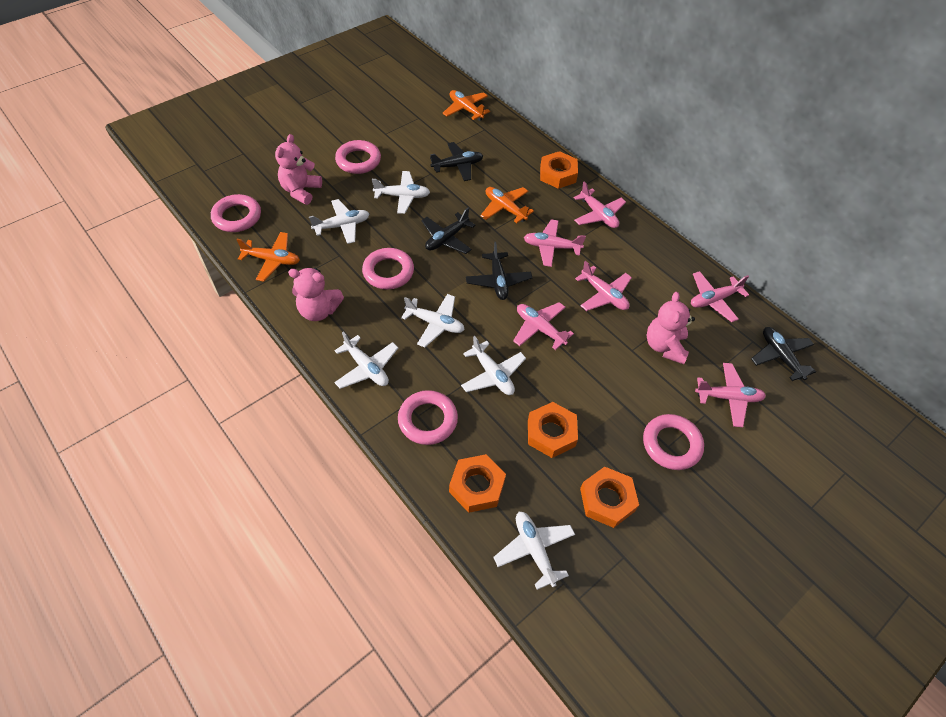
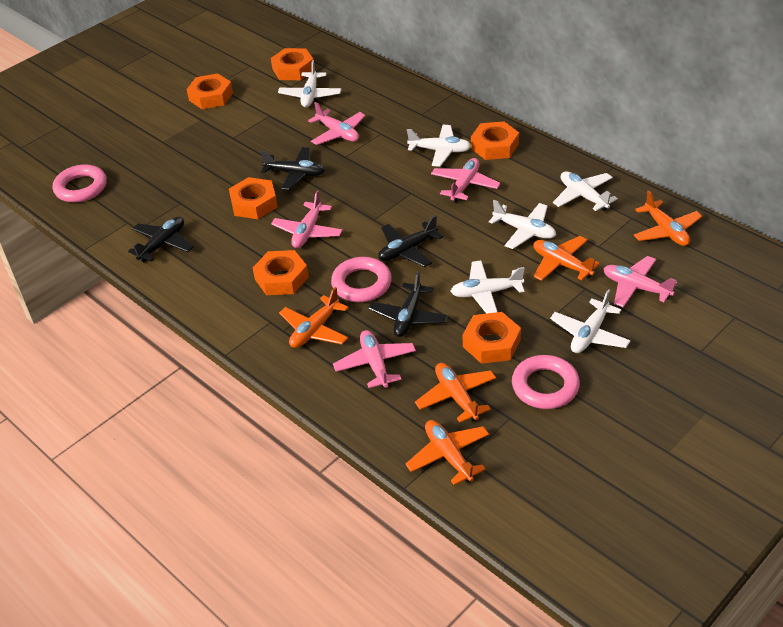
orange nut: 4 -> 6
orange plane: 3 -> 5
pink plane: 6 -> 5
pink ring: 5 -> 3
pink teddy bear: 3 -> 0

